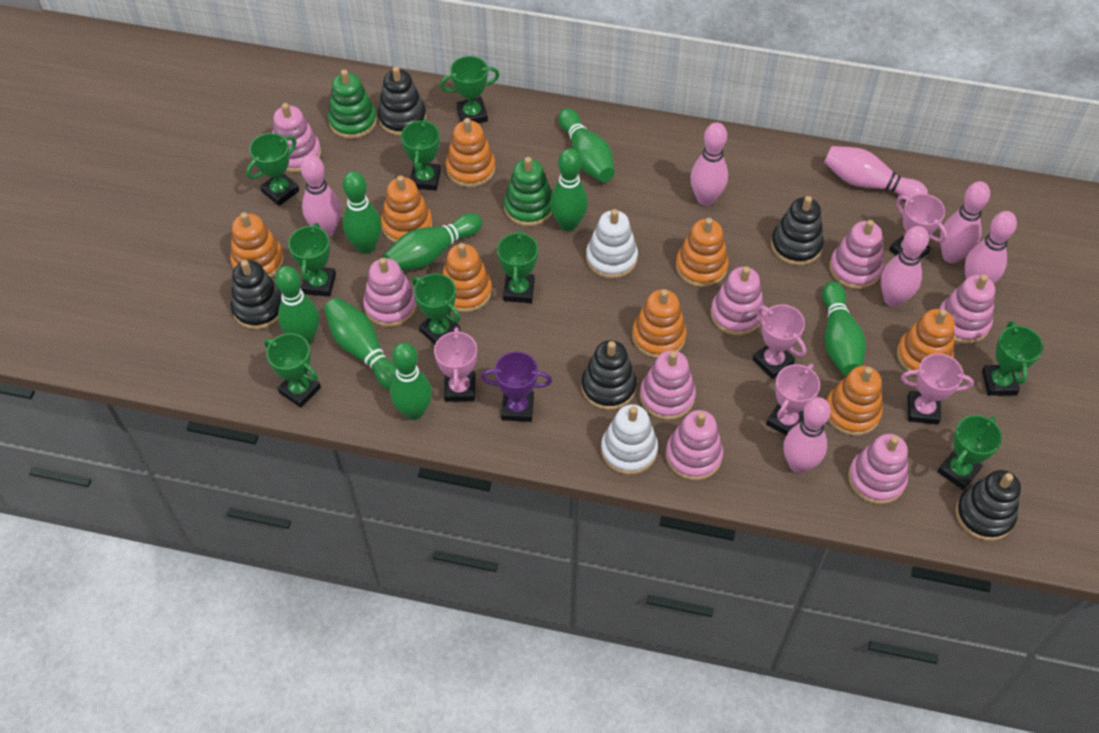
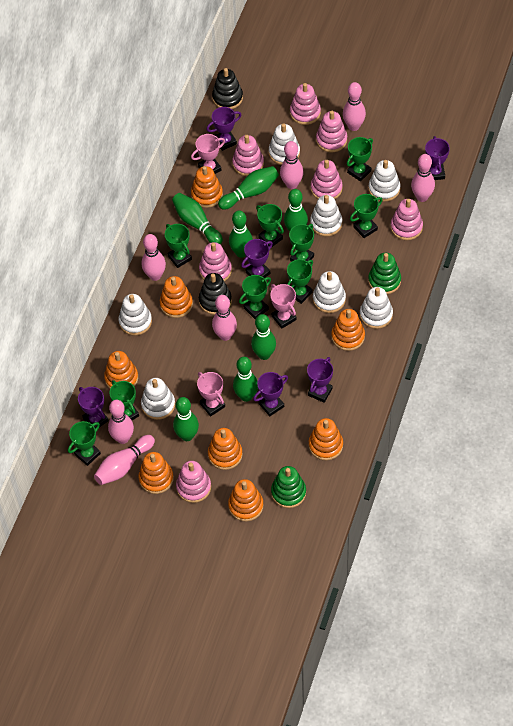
black stacking toy: 5 -> 2
green bowling pin: 8 -> 7
pink stacking toy: 8 -> 7
pink trophy: 5 -> 3
purple trophy: 1 -> 6
white stacking toy: 2 -> 7

